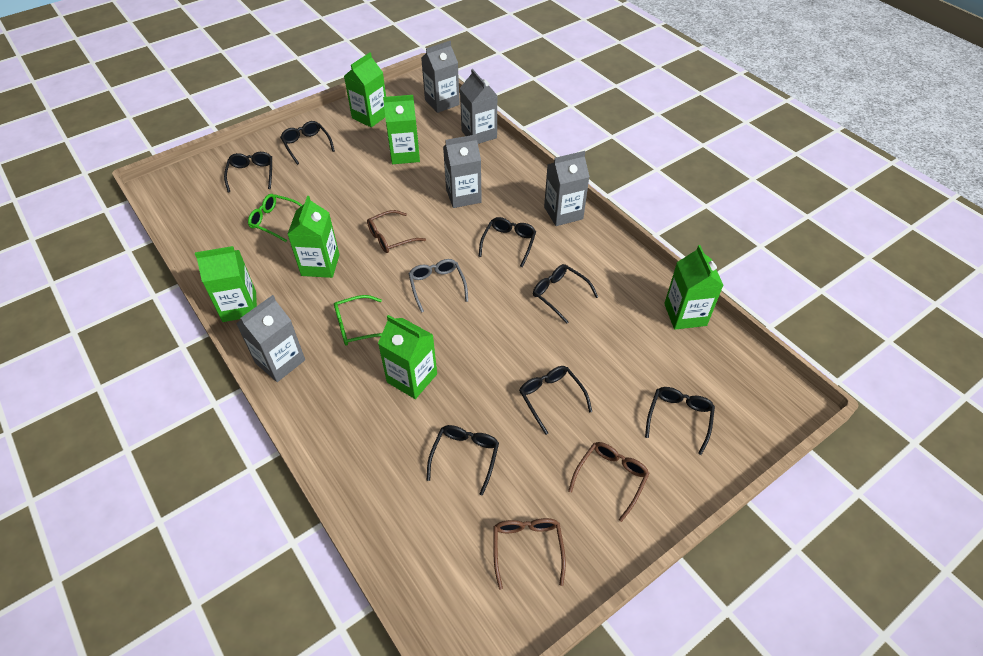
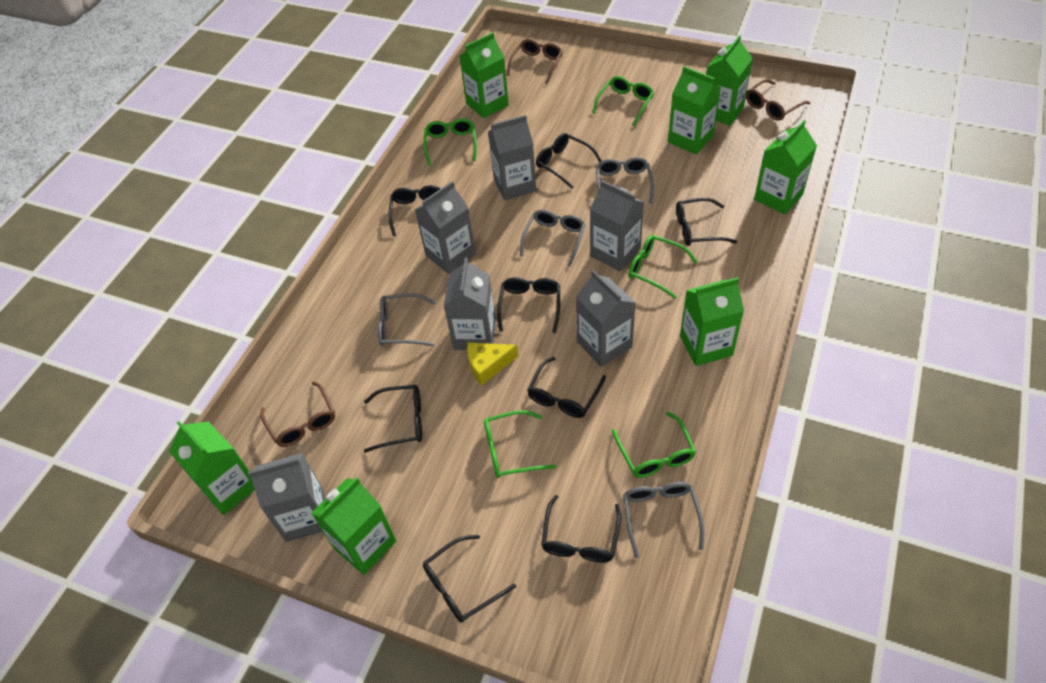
black glasses: 7 -> 8
green carton: 6 -> 7
green glasses: 2 -> 5
grey carton: 5 -> 6
grey glasses: 1 -> 4
yellow cheese: 0 -> 1

